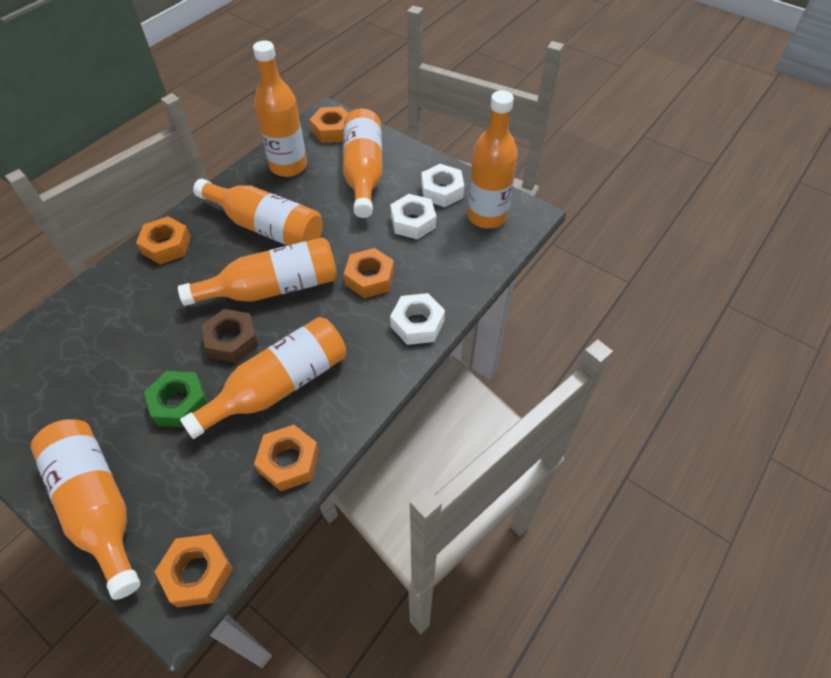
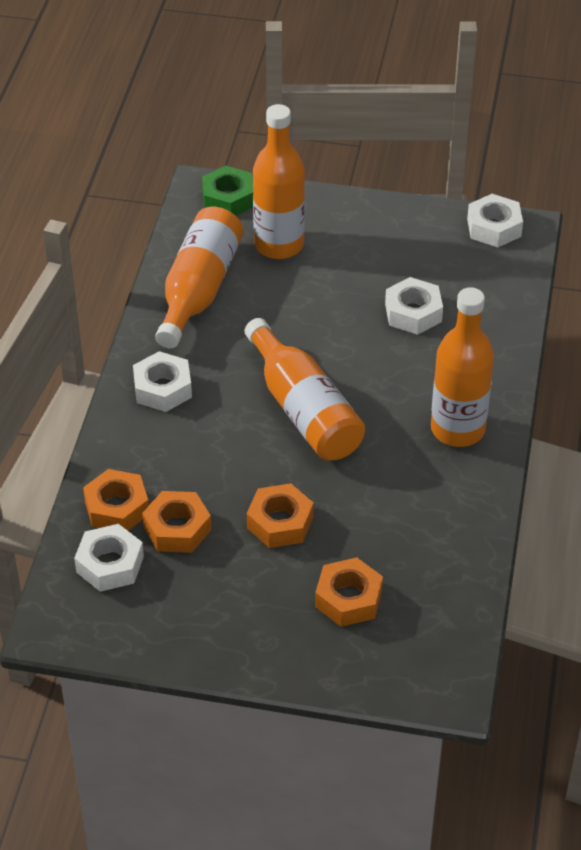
brown nut: 1 -> 0
orange bottle: 7 -> 4
orange nut: 5 -> 4
white nut: 3 -> 4

